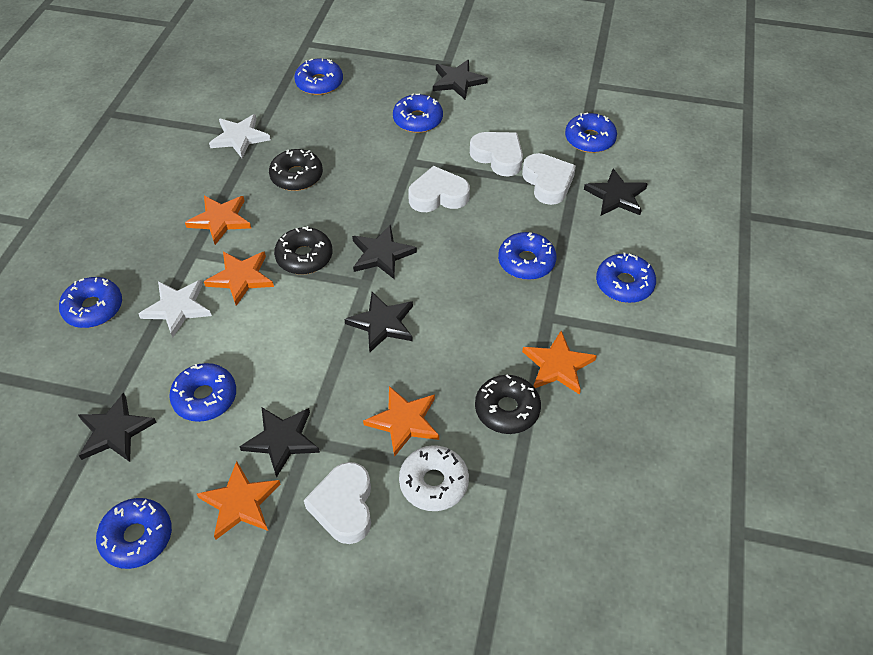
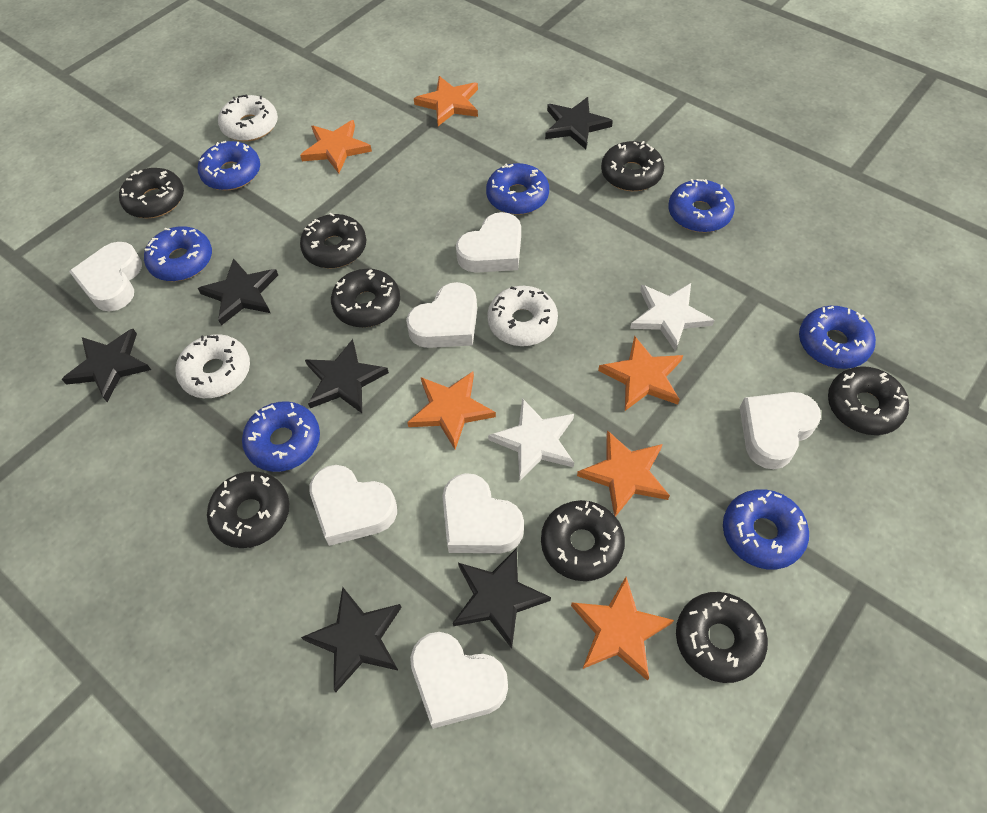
black donut: 3 -> 8
blue donut: 8 -> 7
orange star: 5 -> 6
white donut: 1 -> 3
white heart: 4 -> 7

